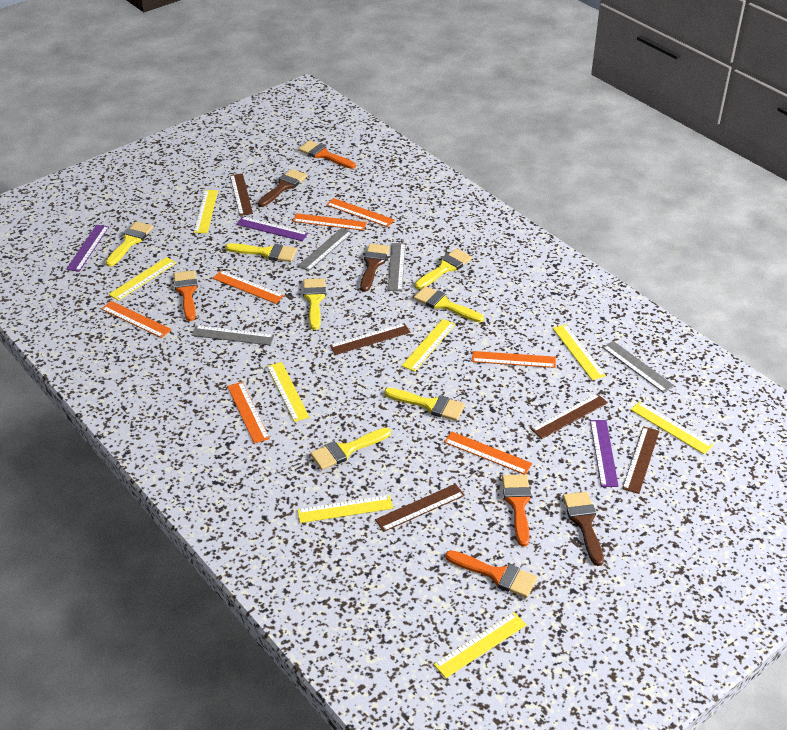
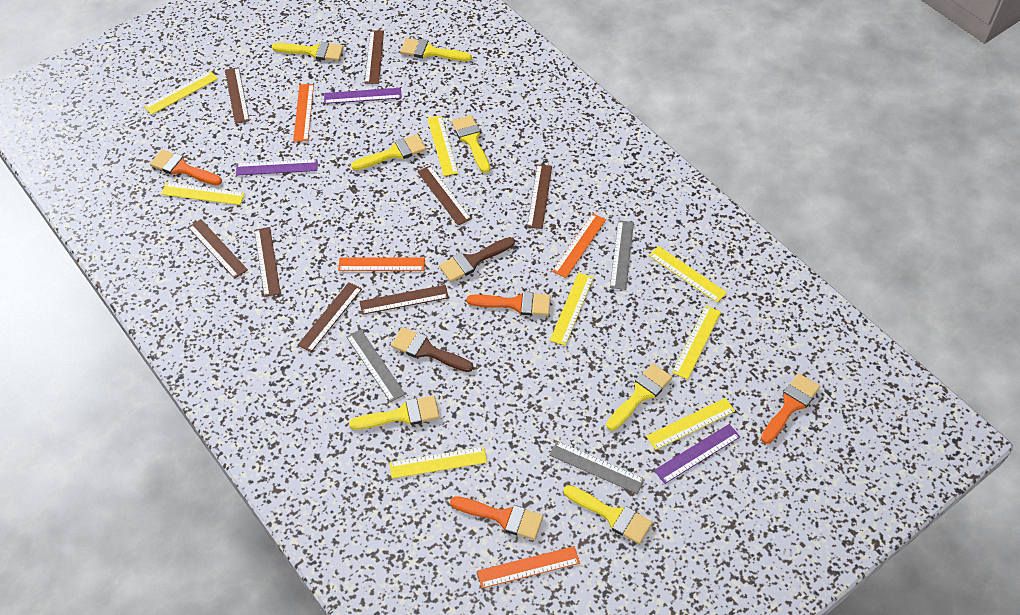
brown brush: 3 -> 2
brown ruler: 5 -> 8
grey ruler: 4 -> 3
orange ruler: 7 -> 4

